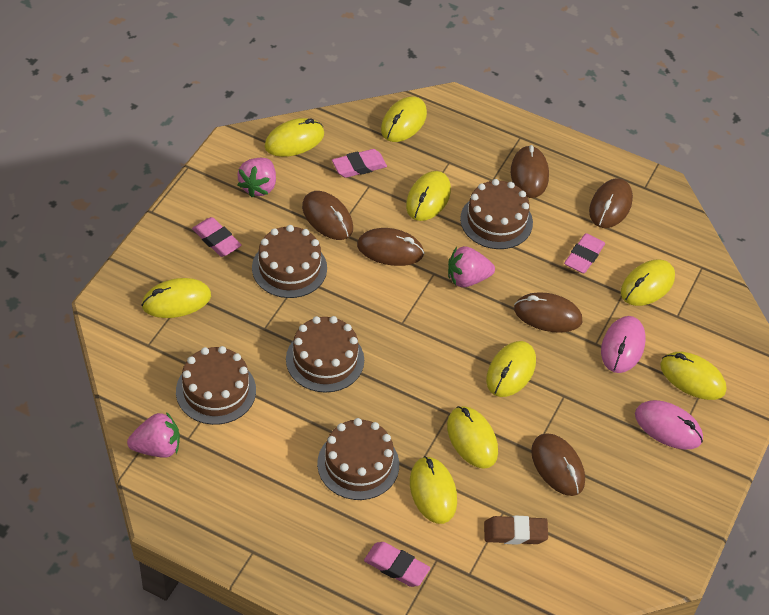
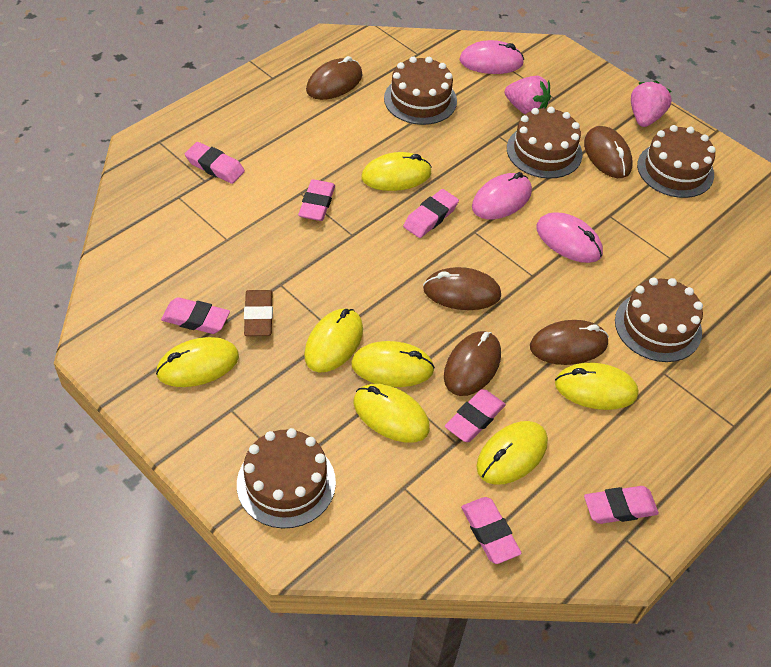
brown mouse: 6 -> 5
pink eraser: 4 -> 7
pink mouse: 2 -> 3
pink strawberry: 3 -> 2
yellow mouse: 9 -> 7

